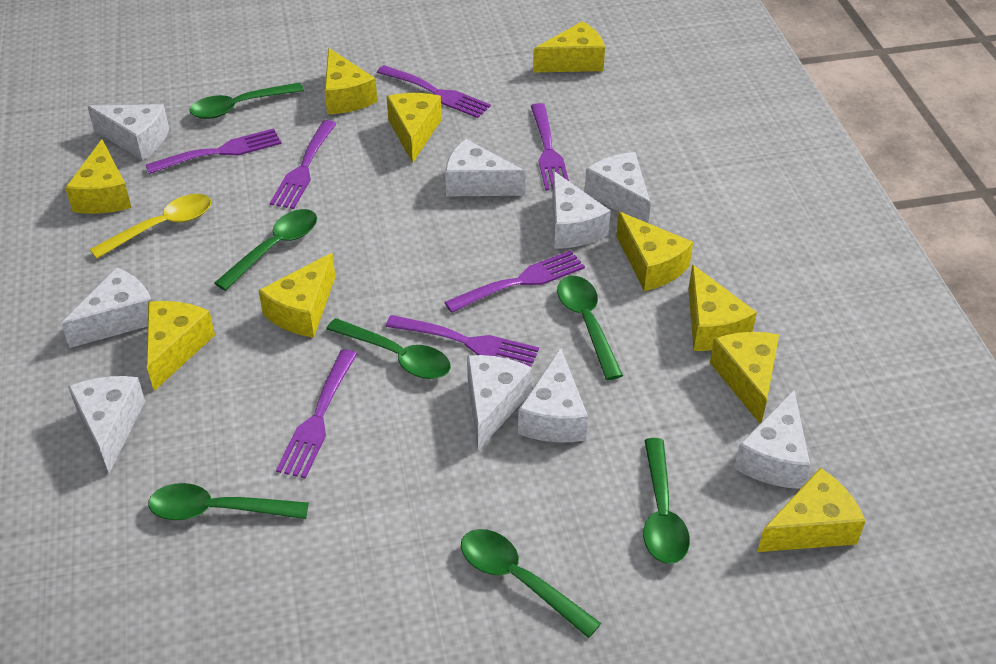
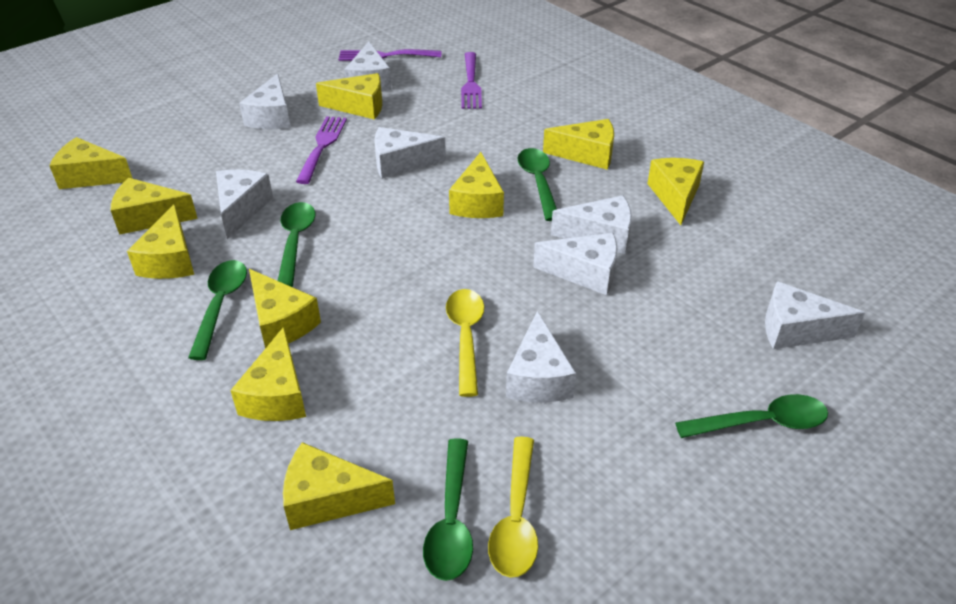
green spoon: 7 -> 5
purple fork: 7 -> 3
white cheese: 9 -> 8
yellow spoon: 1 -> 2

